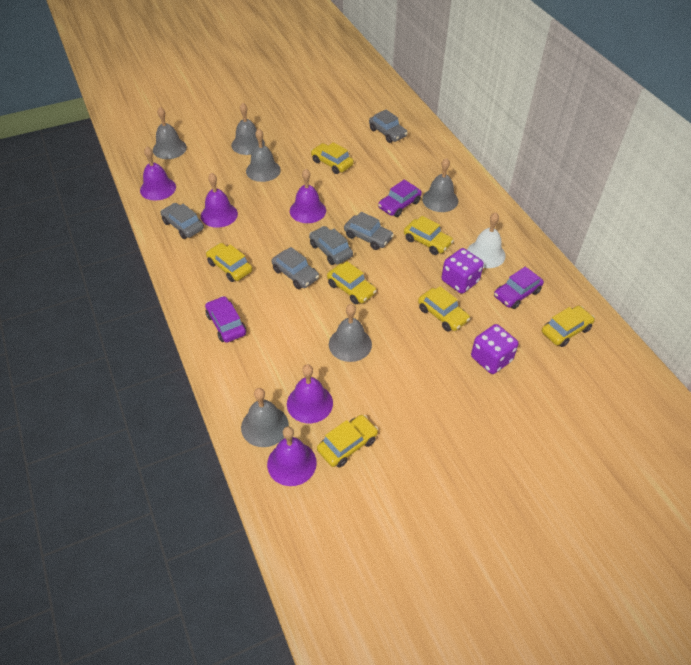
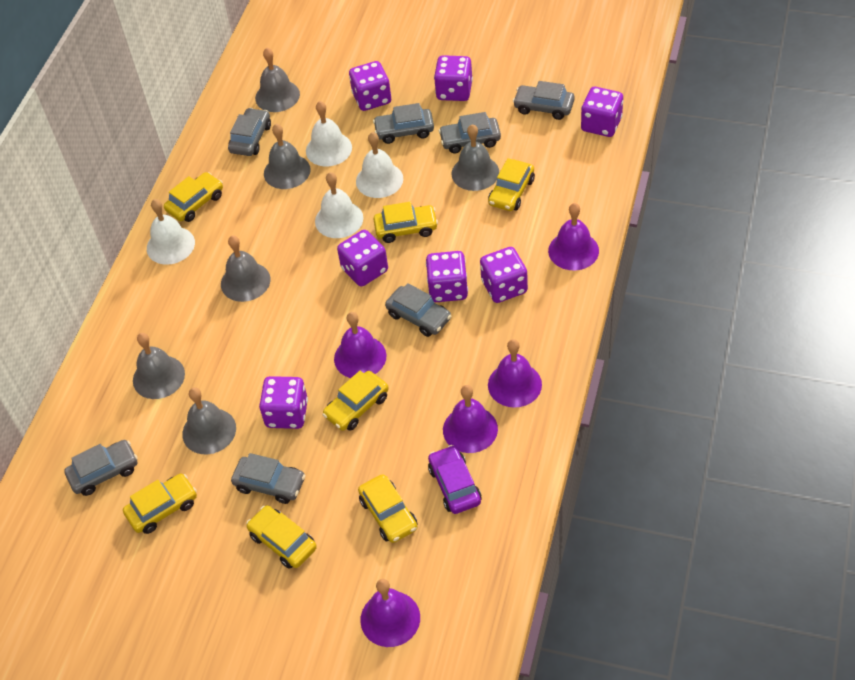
grey car: 5 -> 7
purple car: 3 -> 1
purple dice: 2 -> 7
white bell: 1 -> 4

